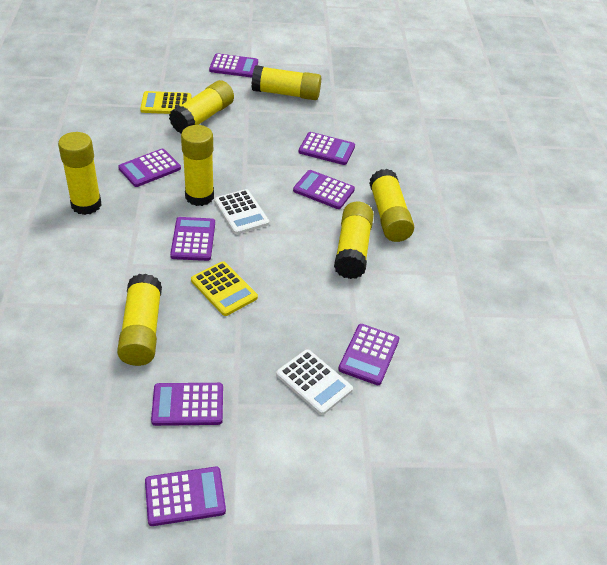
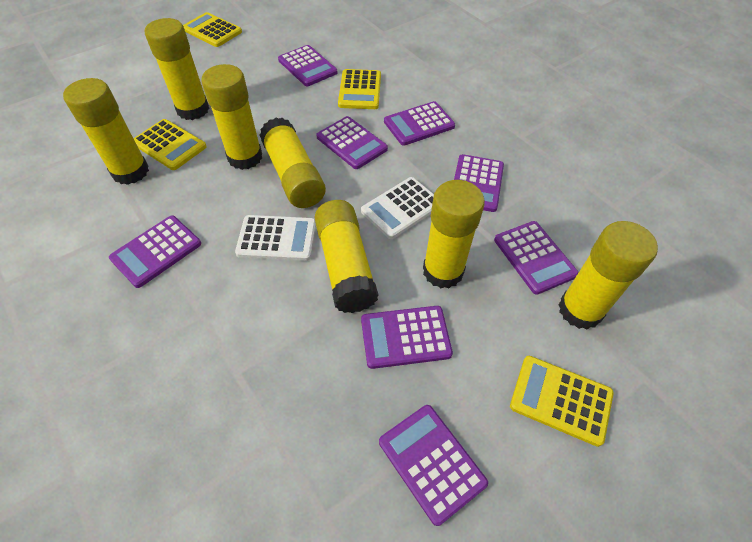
yellow calculator: 2 -> 4

